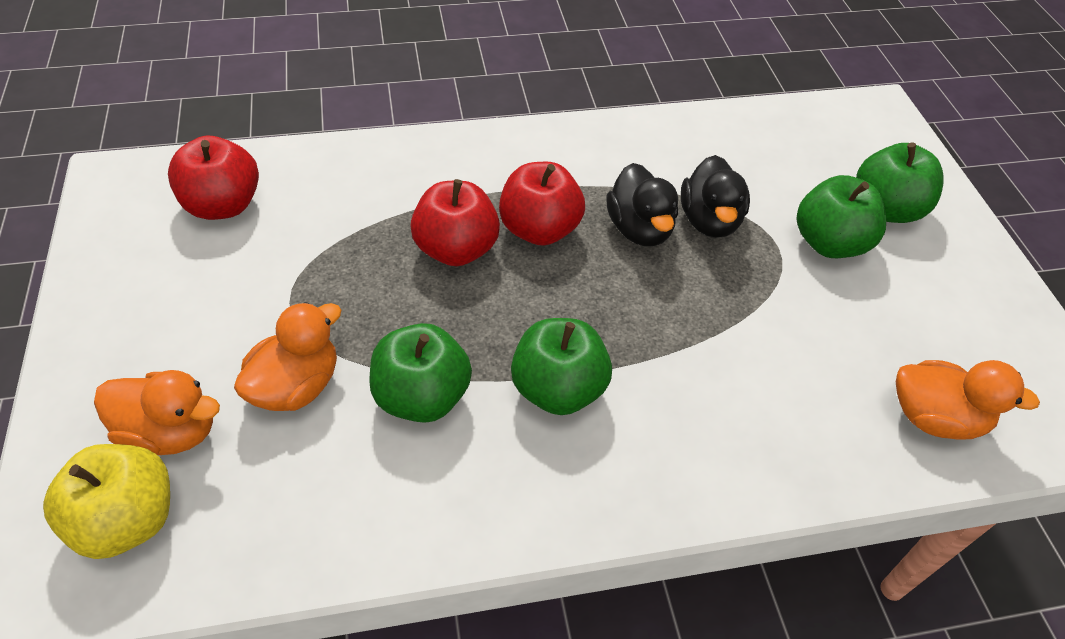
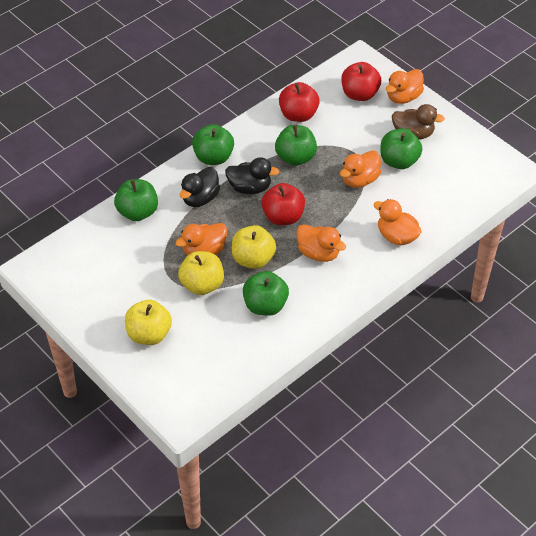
brown duck: 0 -> 1
green apple: 4 -> 5
orange duck: 3 -> 5
yellow apple: 1 -> 3

